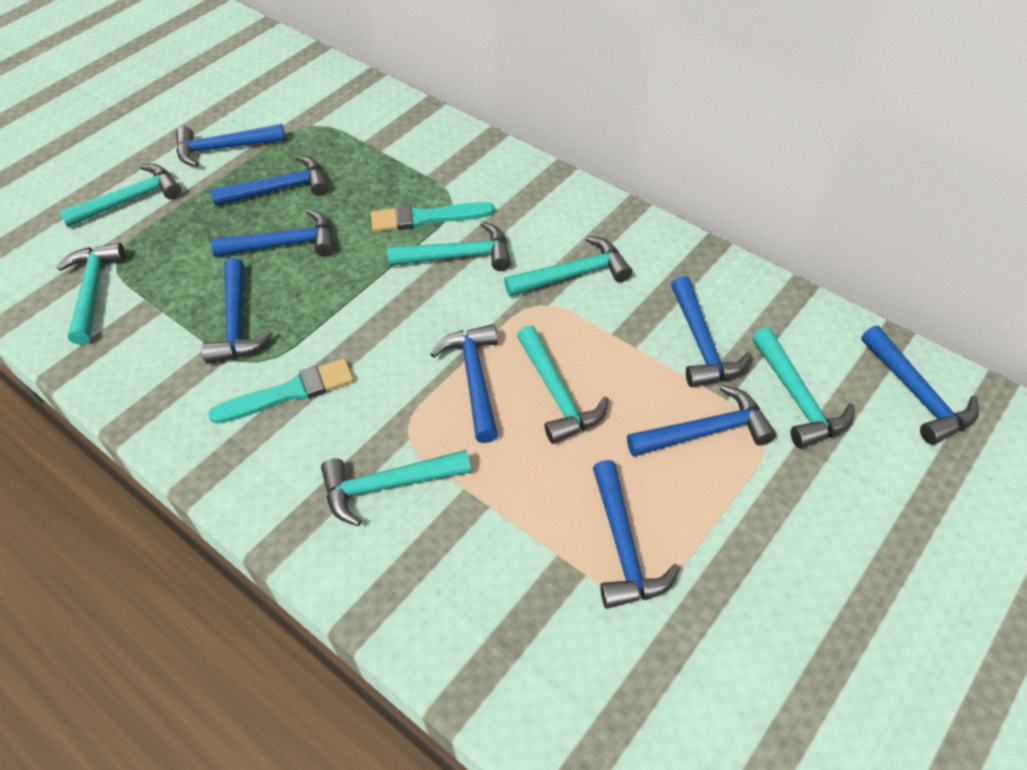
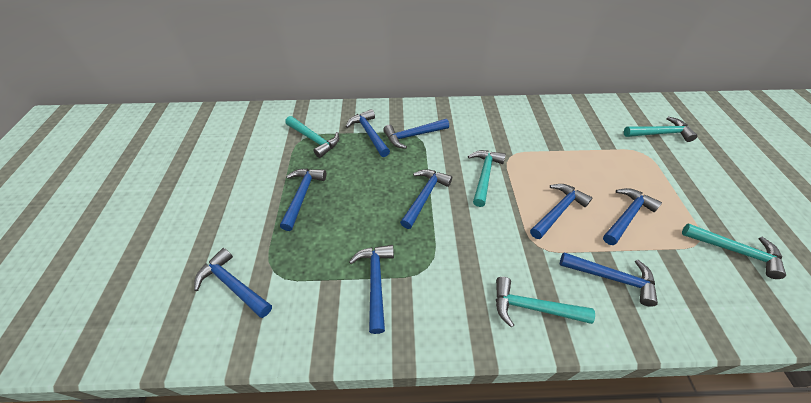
turquoise brush: 2 -> 0
turquoise hammer: 7 -> 5

